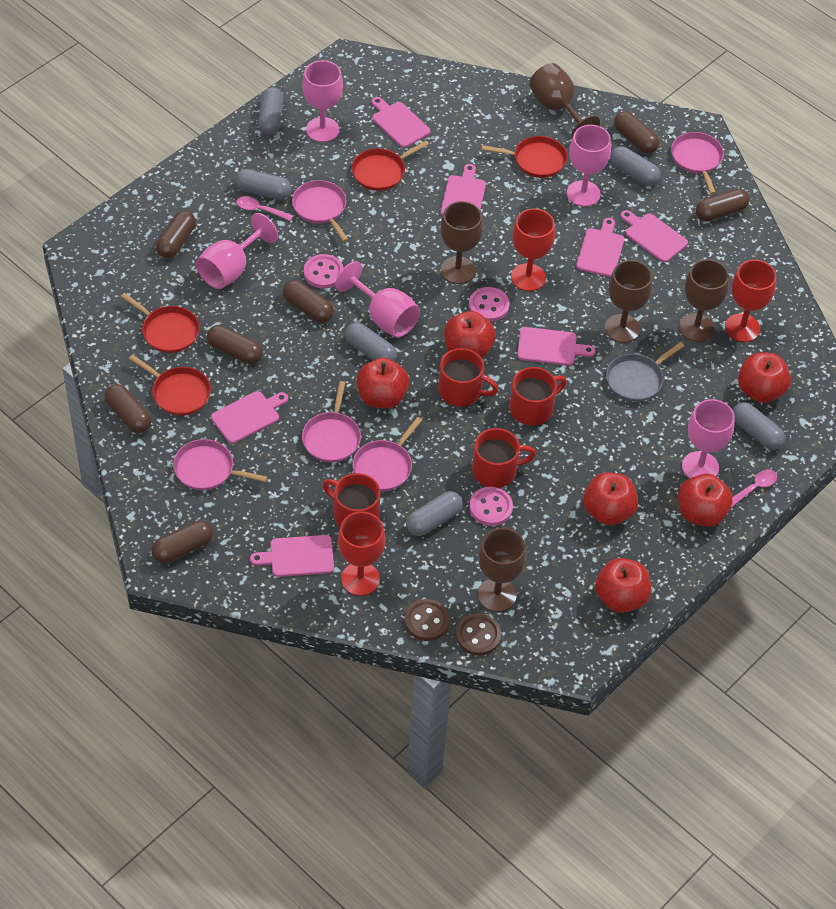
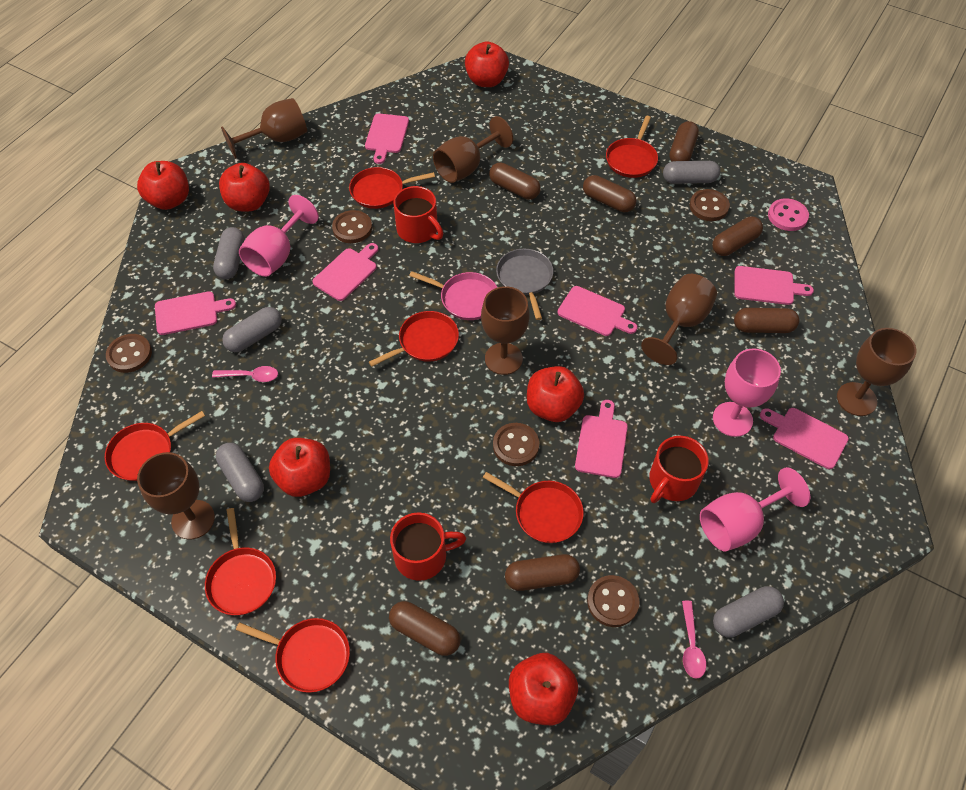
brown button: 2 -> 5
brown goblet: 5 -> 6
grey capsule: 6 -> 5
pink button: 3 -> 1
pink goblet: 5 -> 3
pink pan: 5 -> 1
red goblet: 3 -> 0
red mug: 4 -> 3
red pan: 4 -> 7

